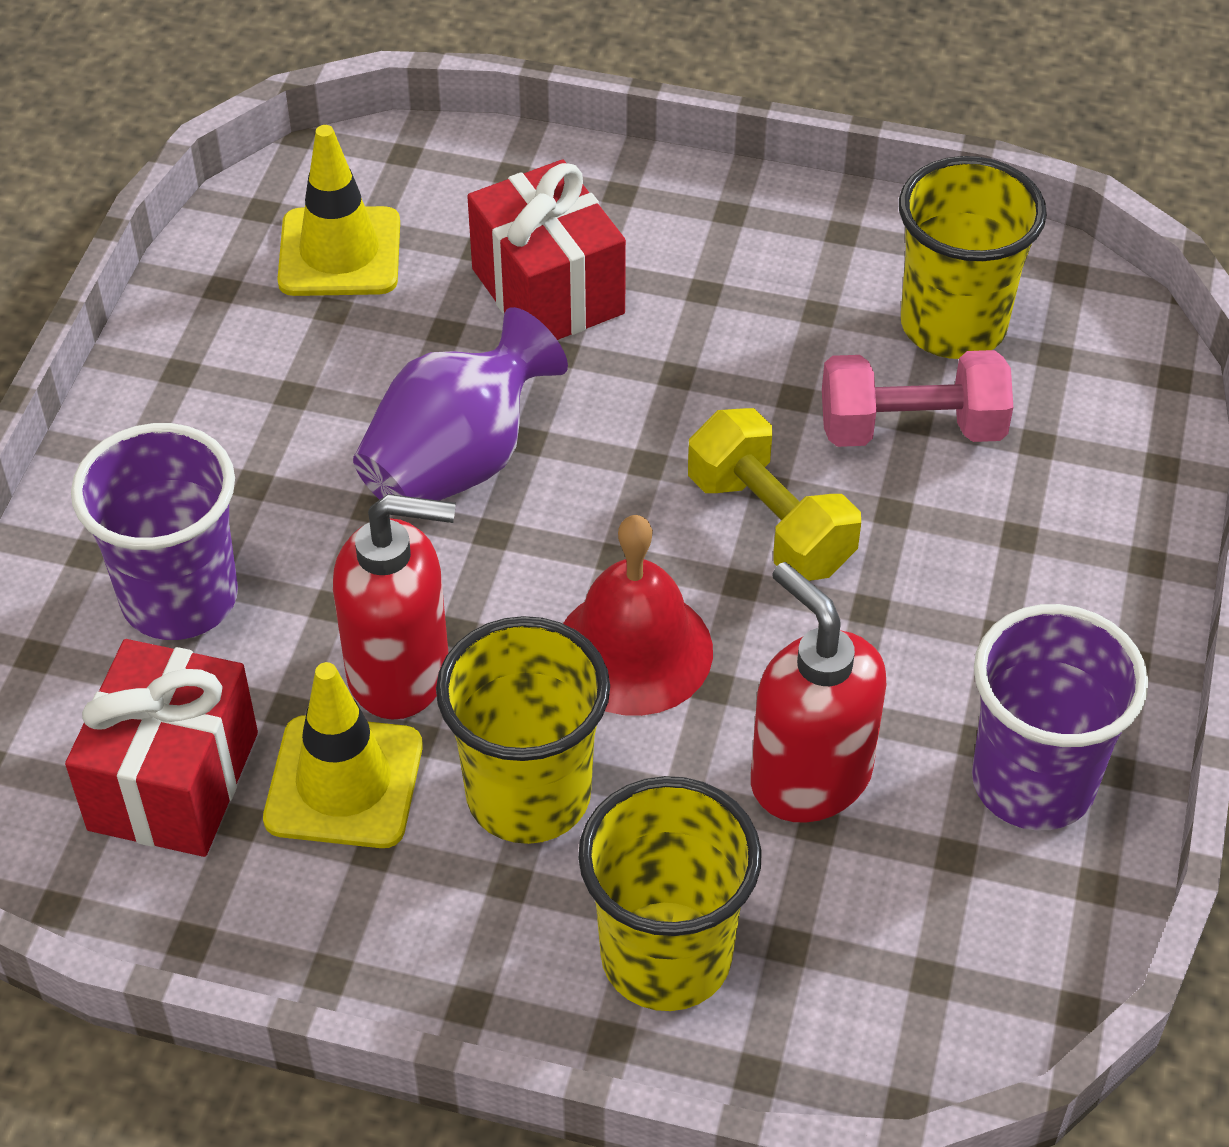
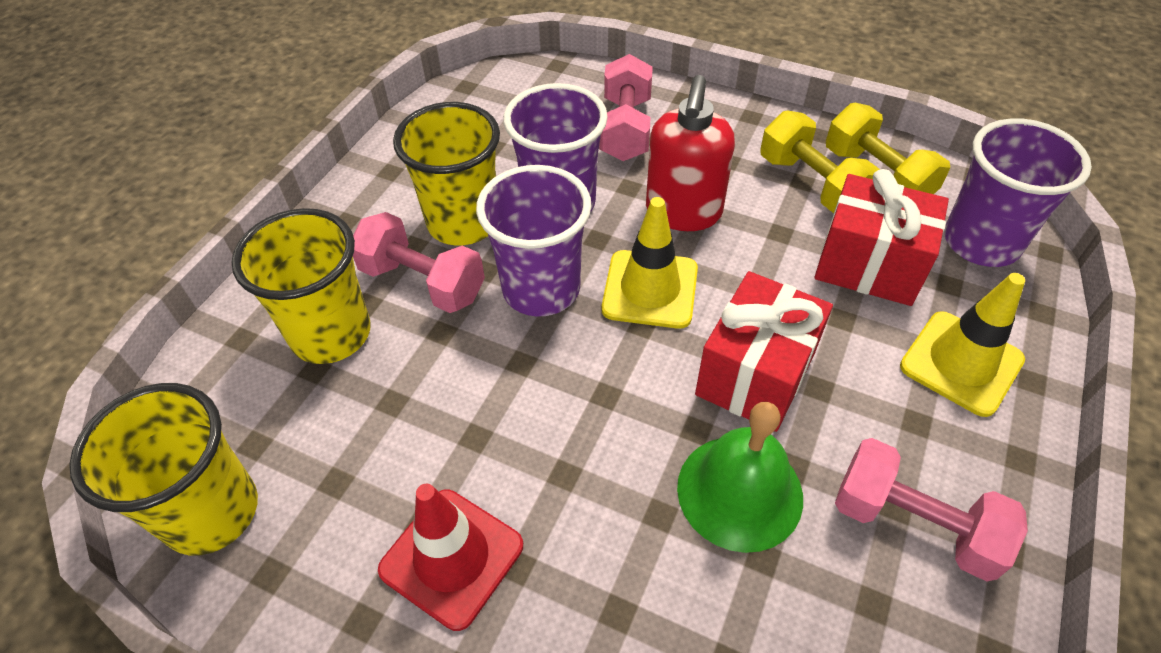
green bell: 0 -> 1
pink dumbbell: 1 -> 3
purple cup: 2 -> 3
purple vase: 1 -> 0
red bell: 1 -> 0
red soap dispenser: 2 -> 1
red traffic cone: 0 -> 1
yellow dumbbell: 1 -> 2

